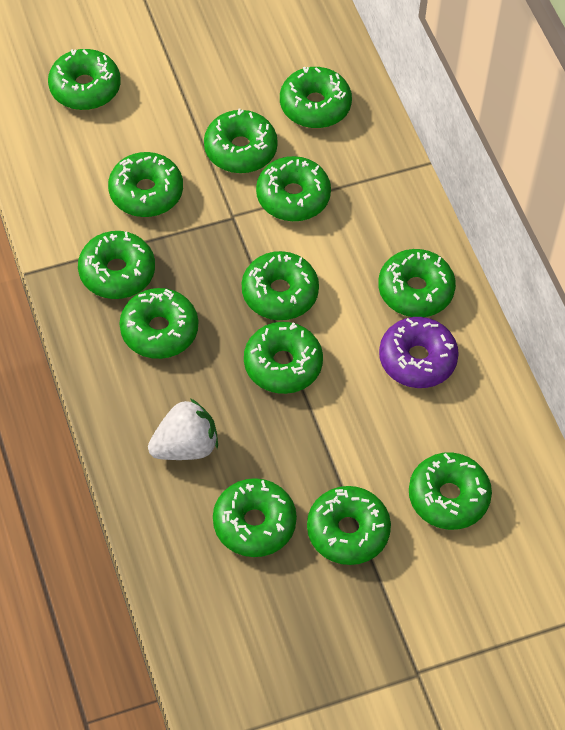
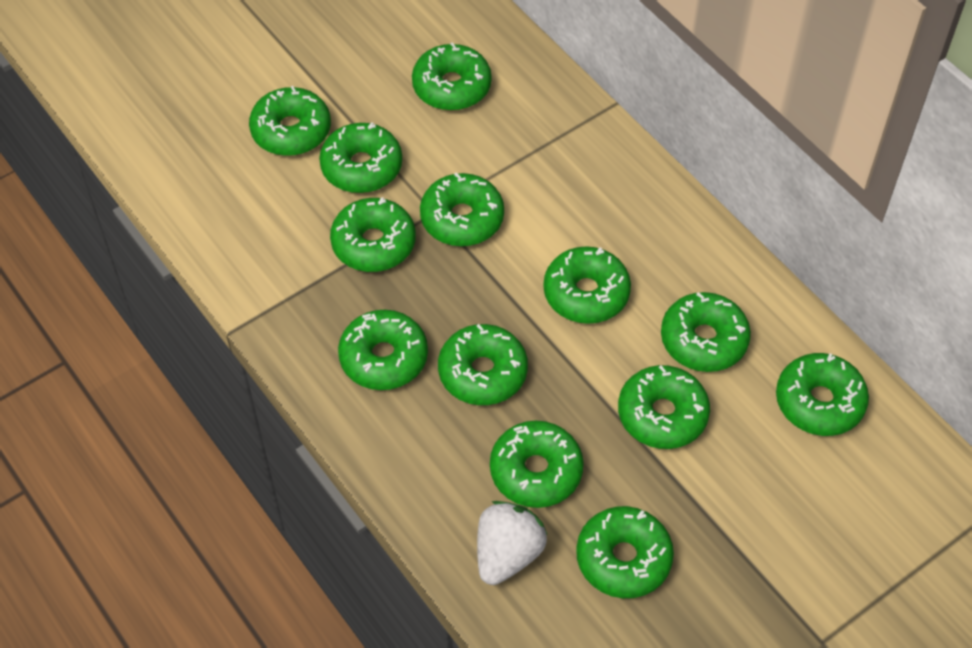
purple donut: 1 -> 0

